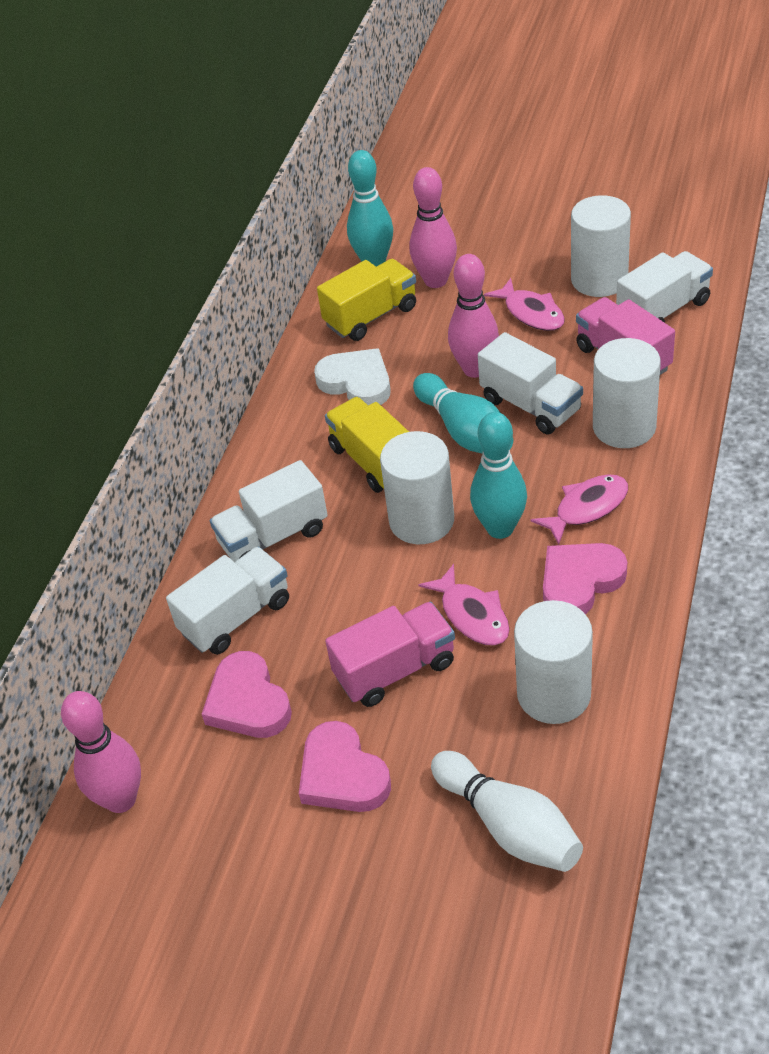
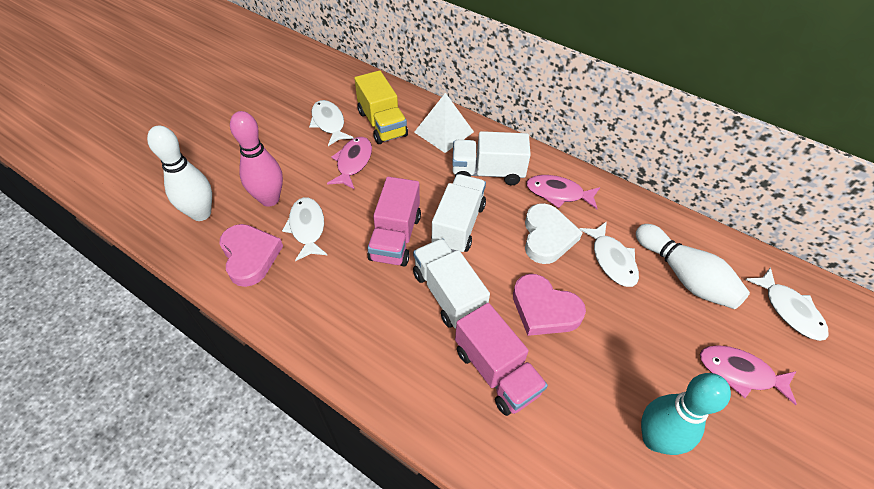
pink bowling pin: 3 -> 1
pink heart: 3 -> 2
turquoise bowling pin: 3 -> 1
white bowling pin: 1 -> 2
white cylinder: 4 -> 0
white fish: 0 -> 4
white pyramid: 0 -> 1
white truck: 4 -> 3
yellow truck: 2 -> 1

